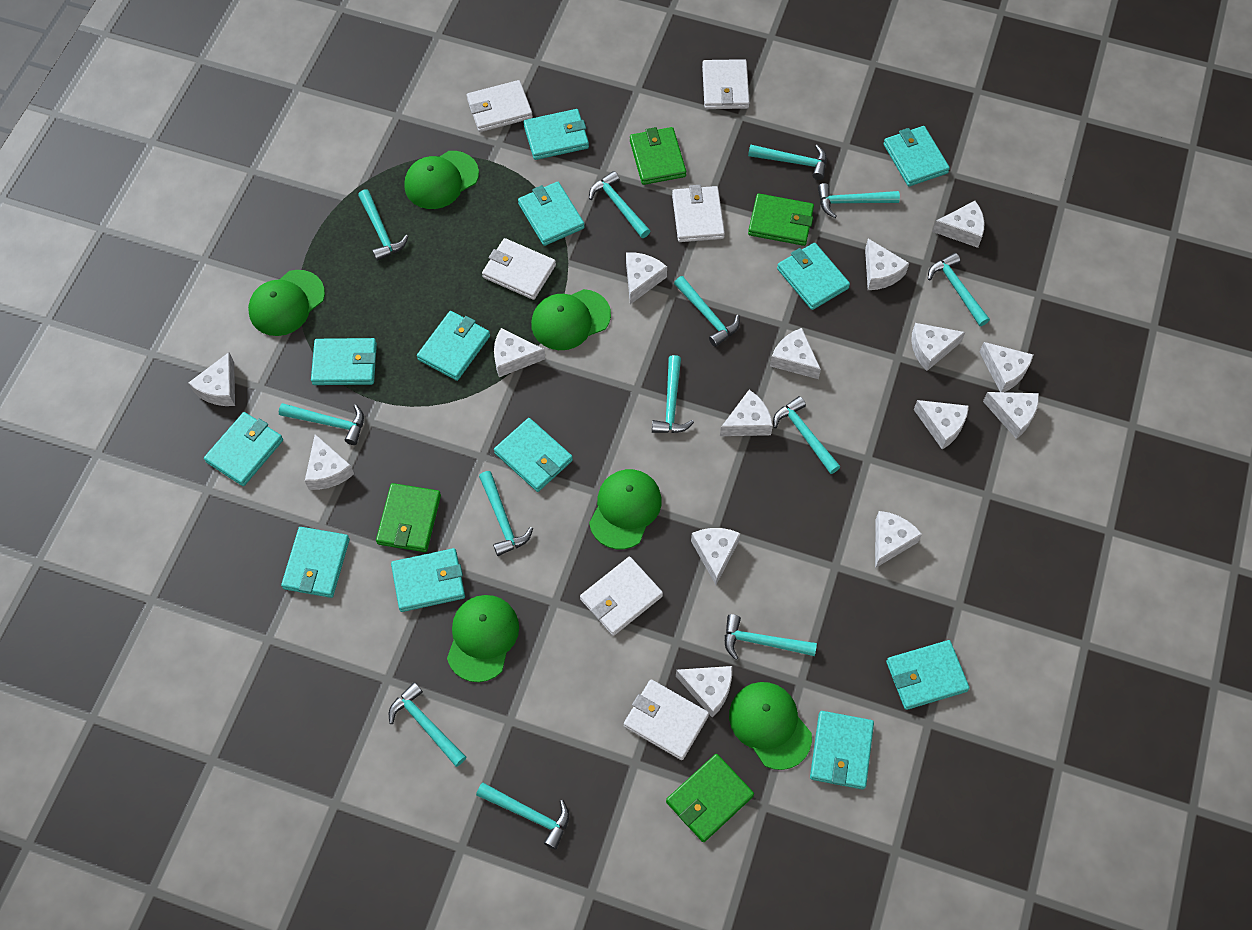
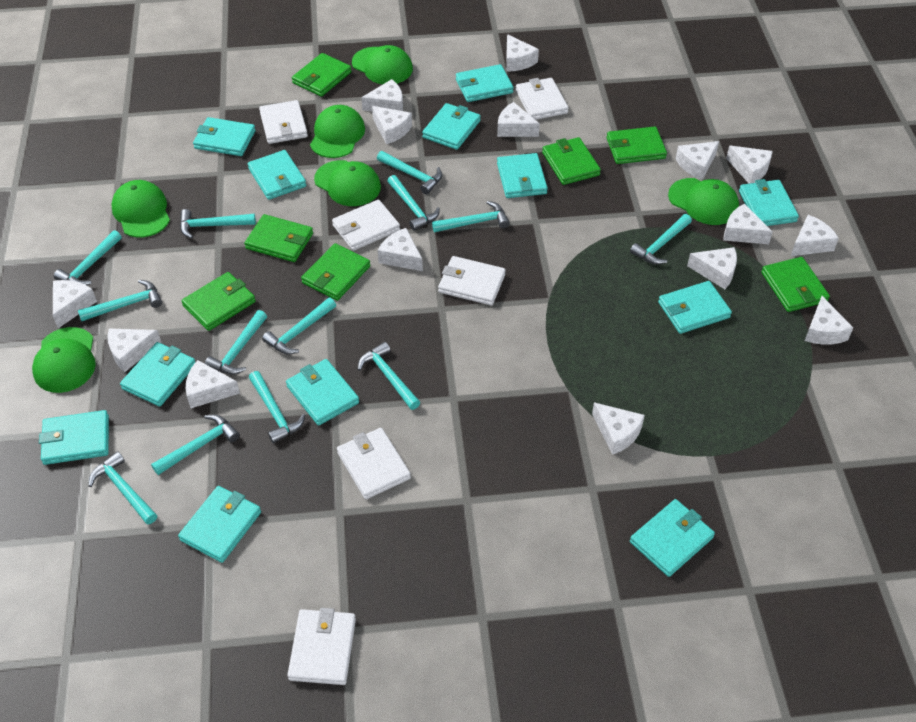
green wallet: 4 -> 7

